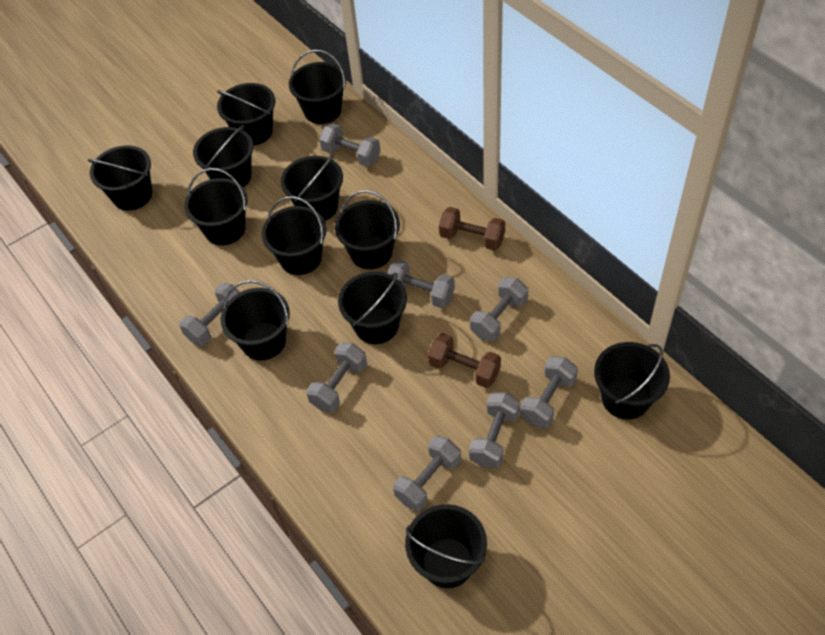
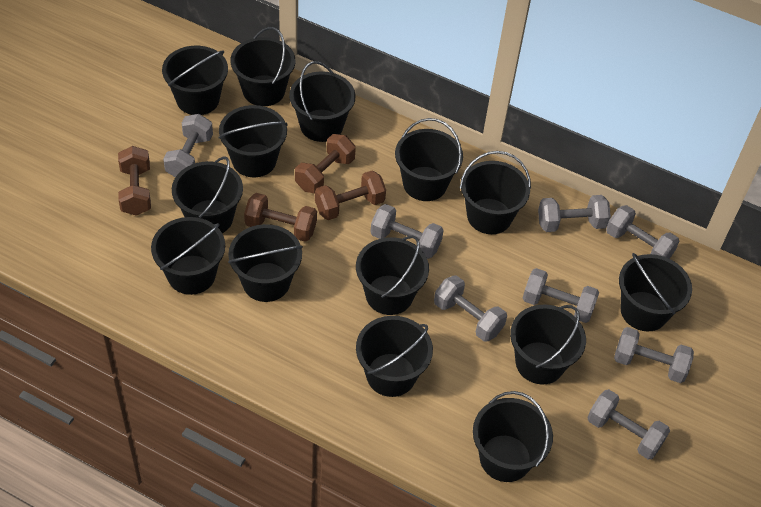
black bucket: 12 -> 14
brown dumbbell: 2 -> 4

